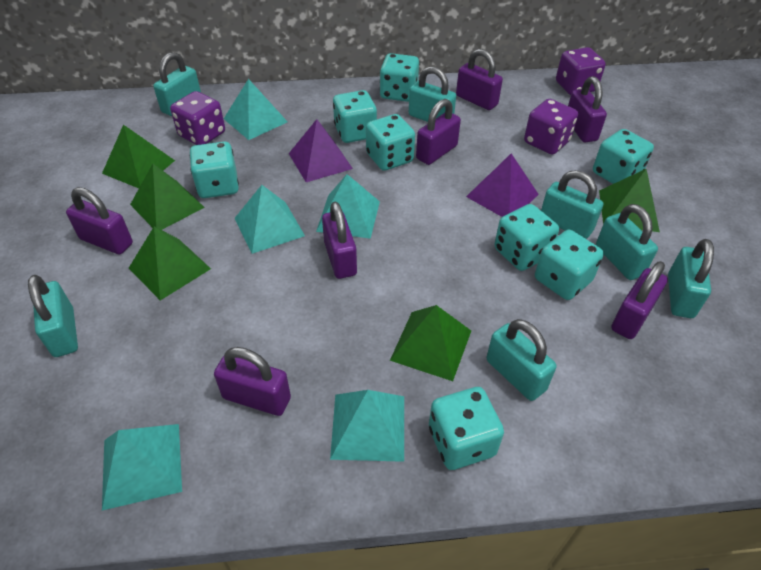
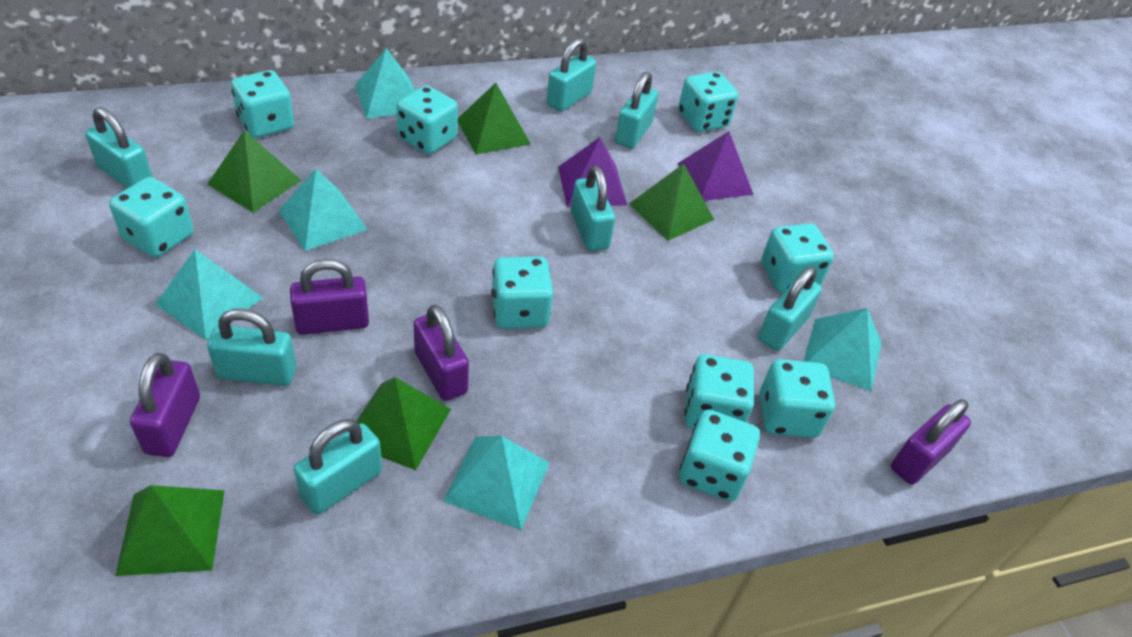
purple dice: 3 -> 0
purple padlock: 7 -> 4
turquoise dice: 8 -> 9

